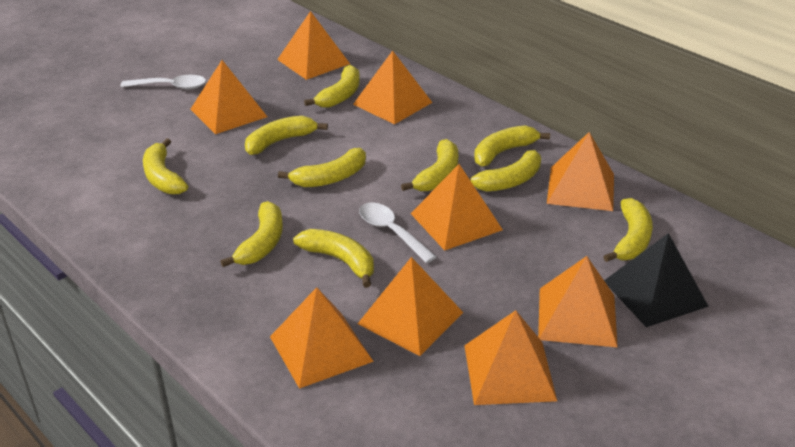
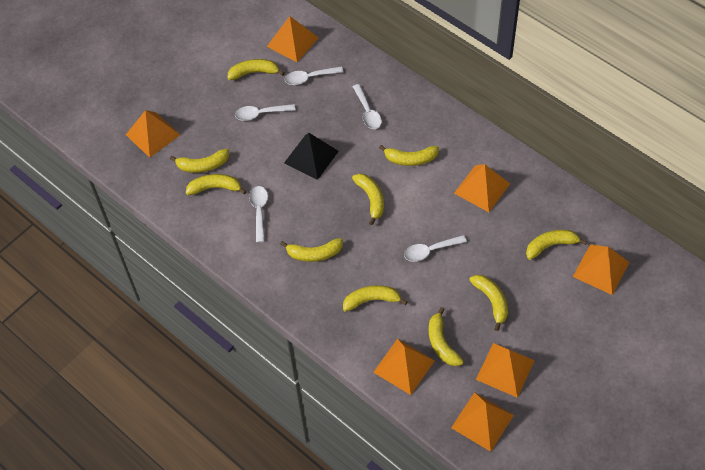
orange pyramid: 9 -> 7
white spoon: 2 -> 5

